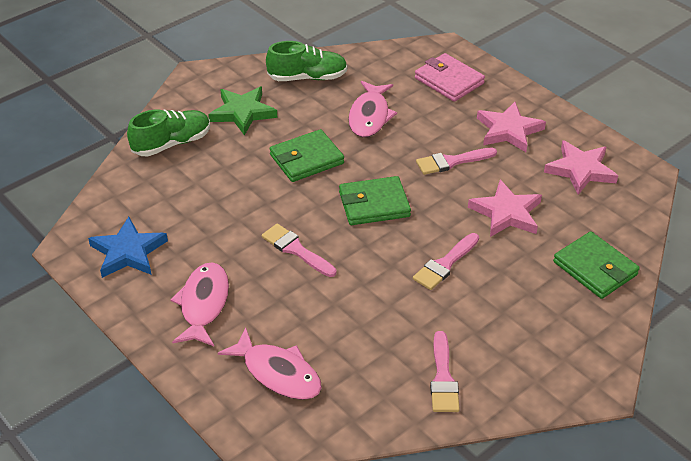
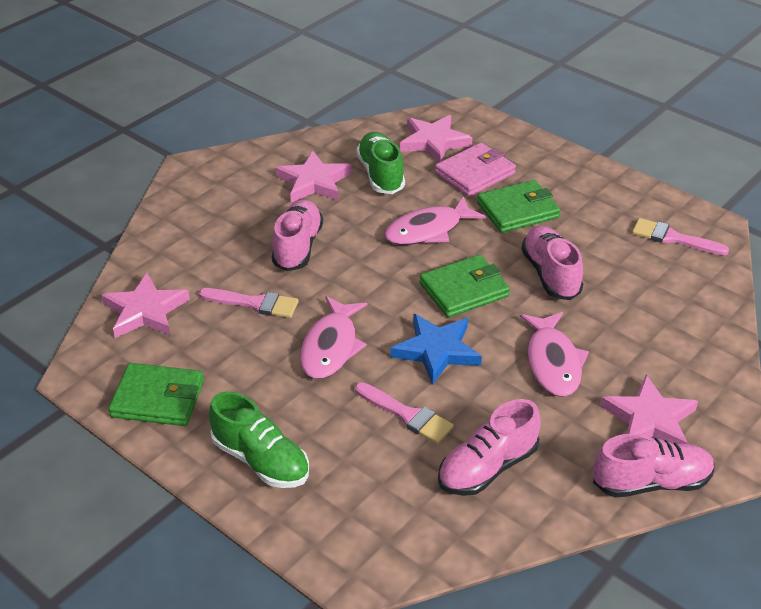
green star: 1 -> 0
pink brush: 4 -> 3
pink shoe: 0 -> 4
pink star: 3 -> 4

